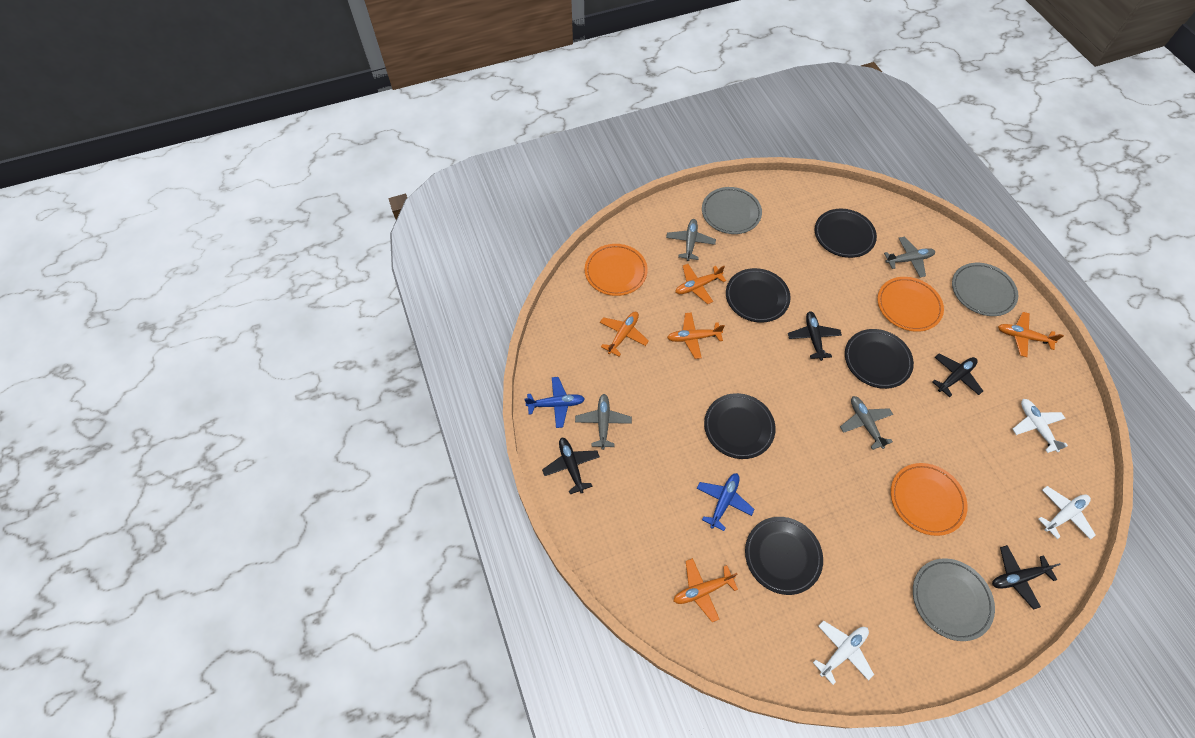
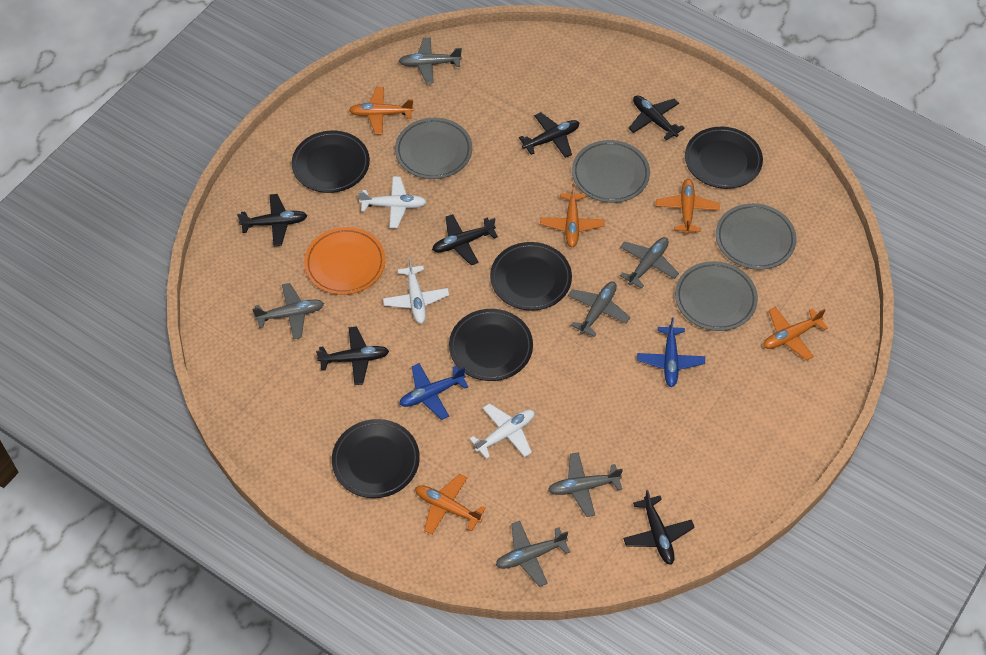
black plane: 4 -> 6
grey plane: 4 -> 6
grey plate: 3 -> 4
orange plate: 3 -> 1

